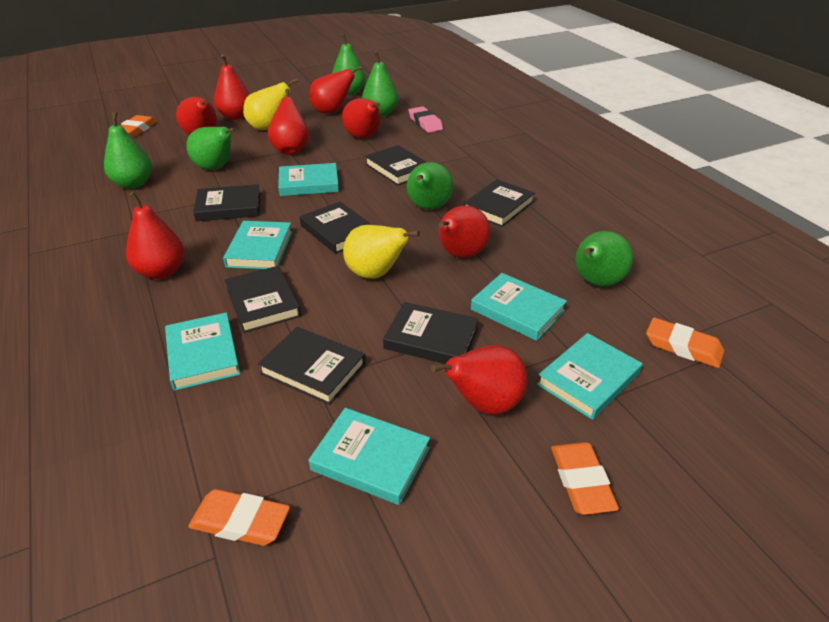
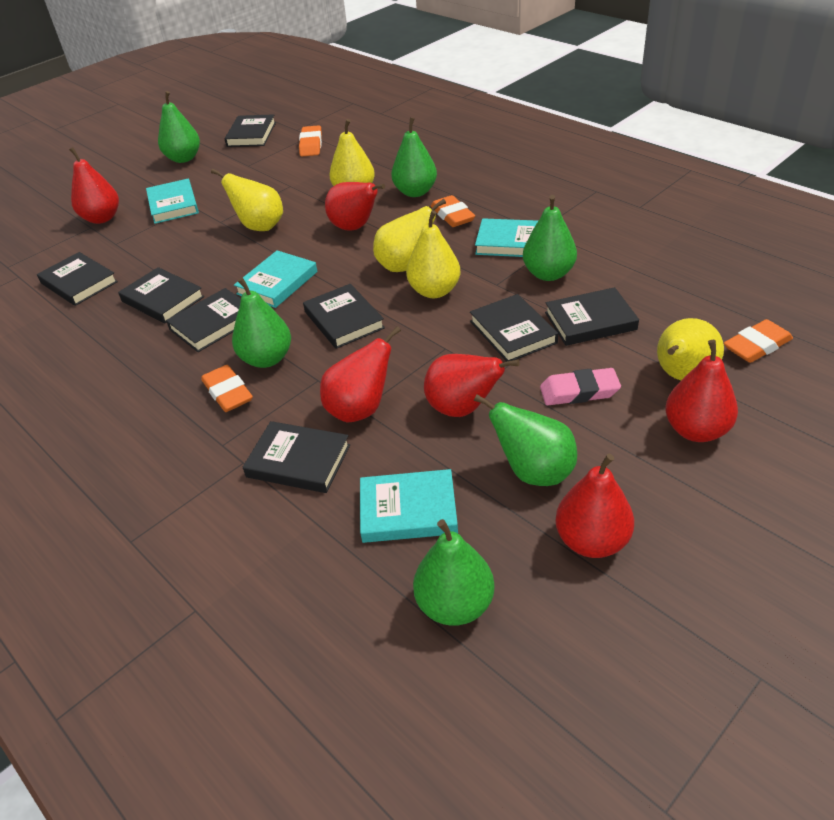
black book: 7 -> 8
red pear: 8 -> 6
turquoise book: 6 -> 4
yellow pear: 2 -> 5

